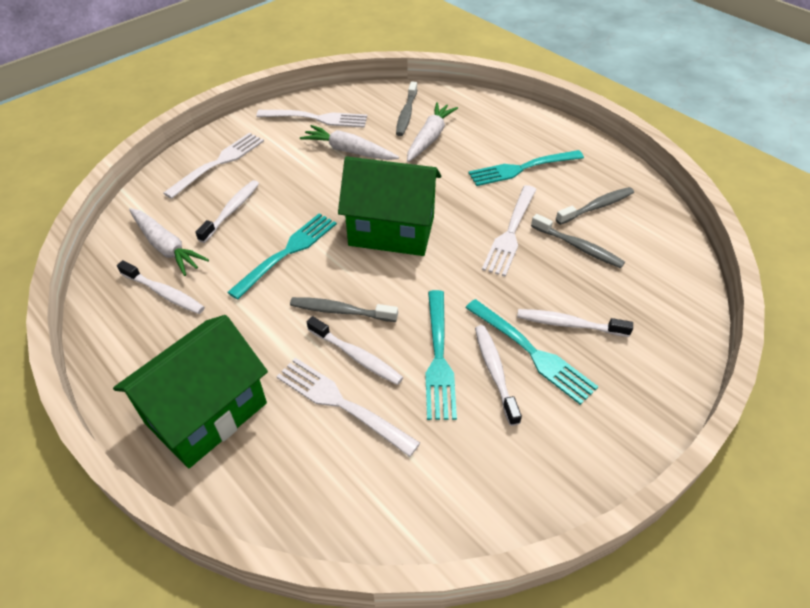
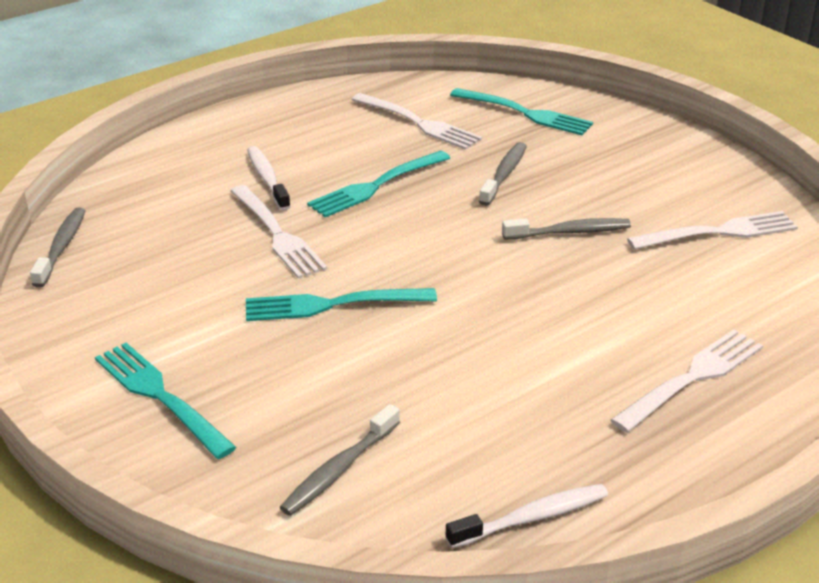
green house: 2 -> 0
white carrot: 3 -> 0
white toothbrush: 5 -> 2

